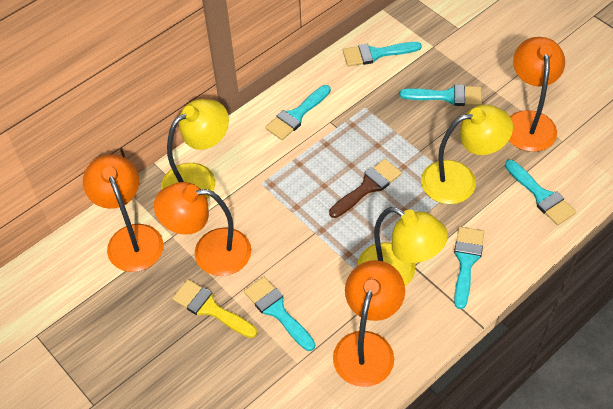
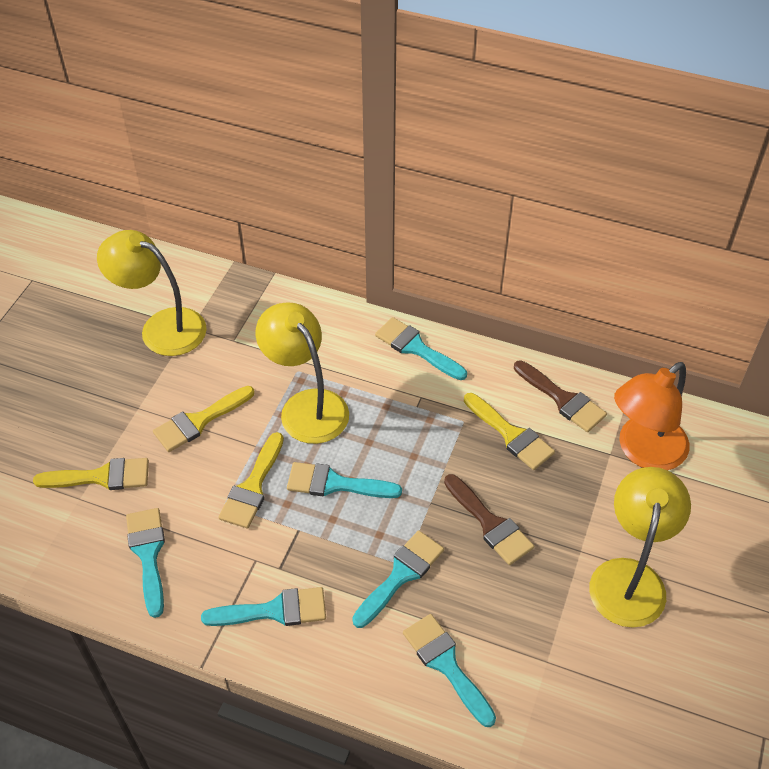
brown brush: 1 -> 2
orange lamp: 4 -> 1
yellow brush: 1 -> 4

